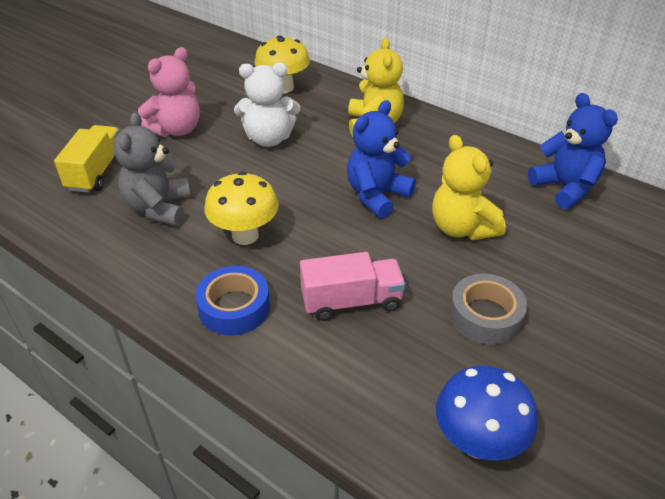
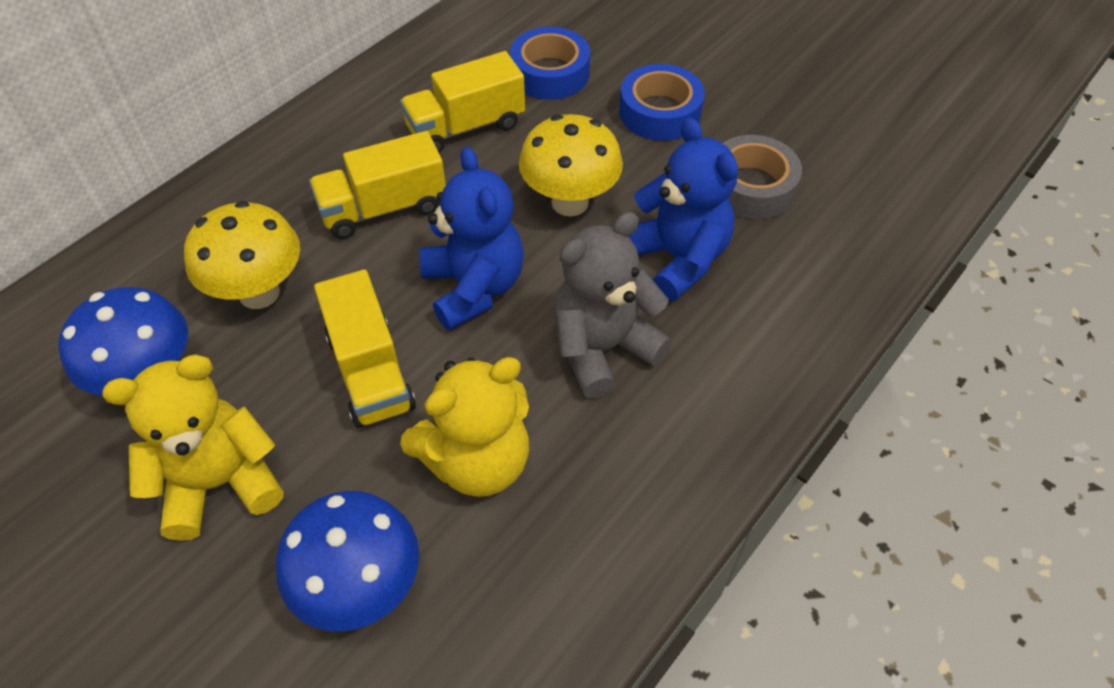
blue mushroom: 1 -> 2
blue tape: 1 -> 2
pink teddy bear: 1 -> 0
pink truck: 1 -> 0
white teddy bear: 1 -> 0
yellow truck: 1 -> 3

